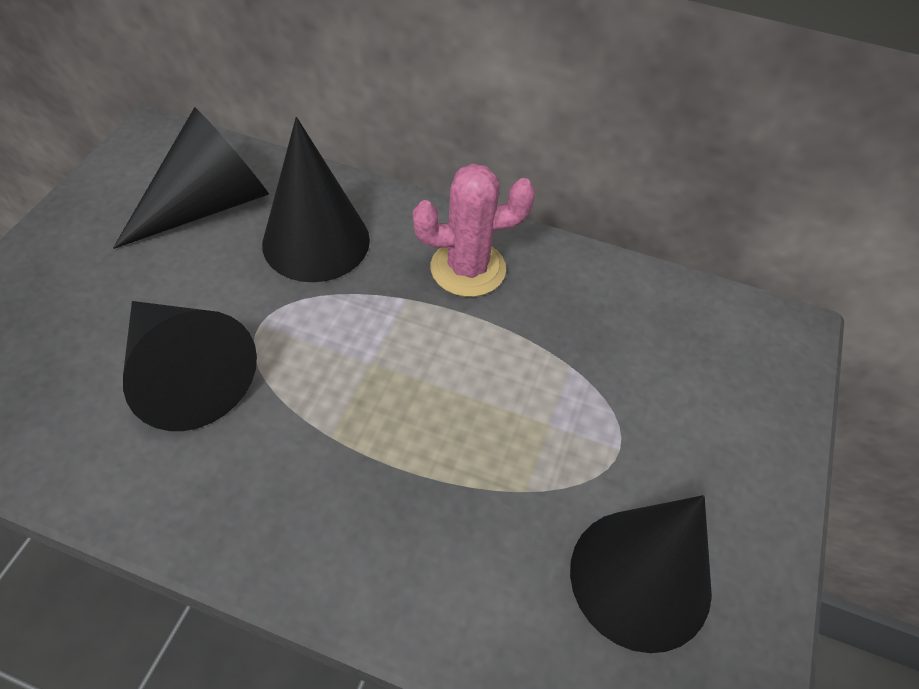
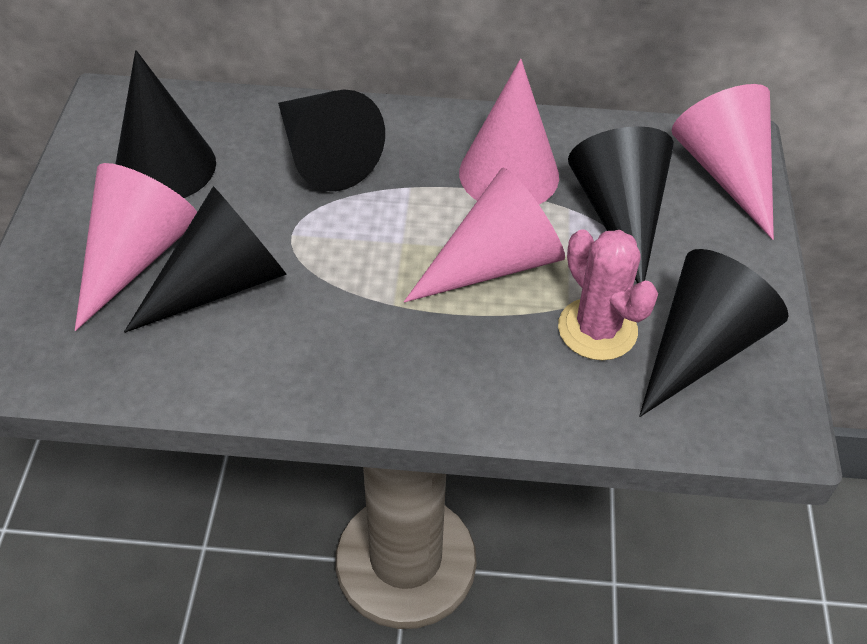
black cone: 4 -> 5
pink cone: 0 -> 4

